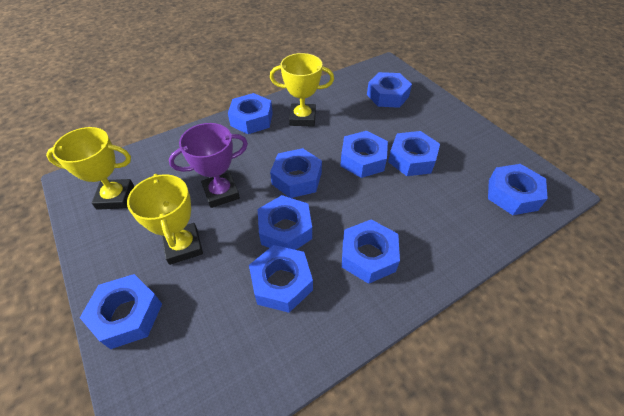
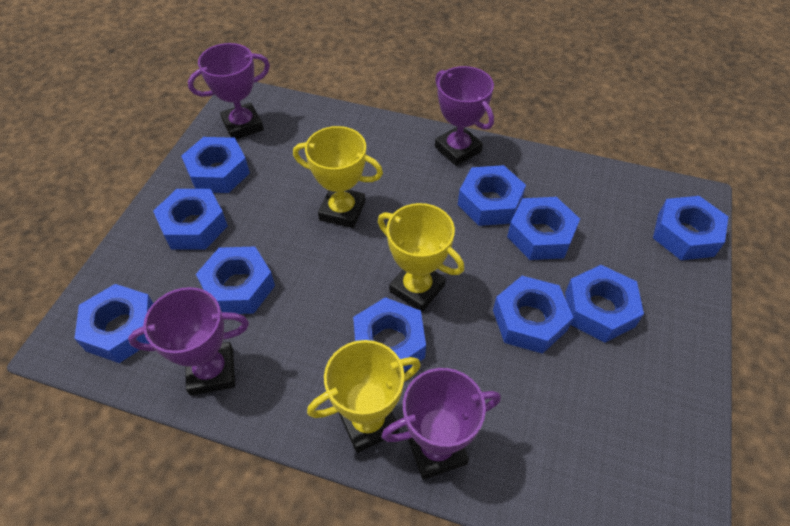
purple trophy: 1 -> 4

